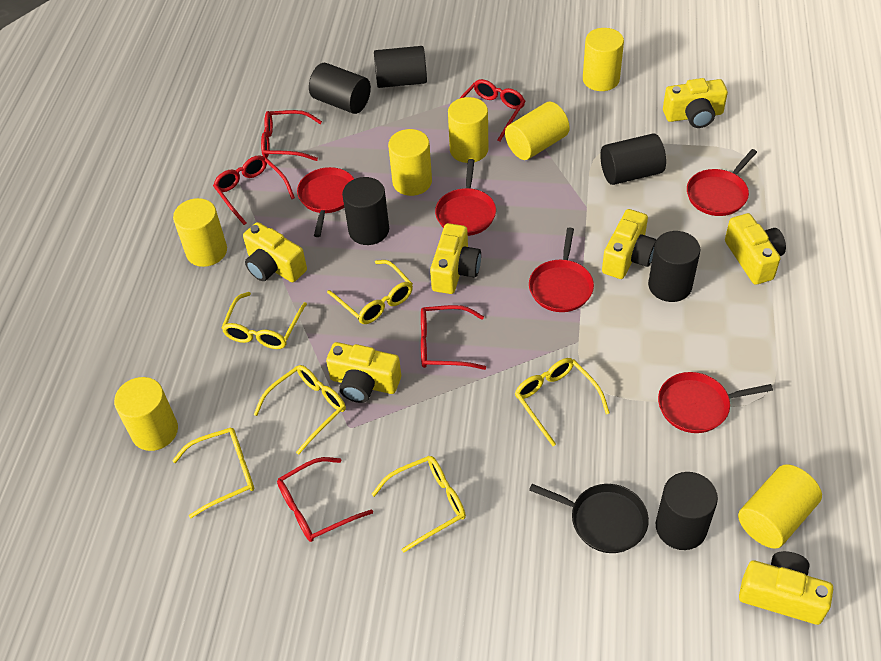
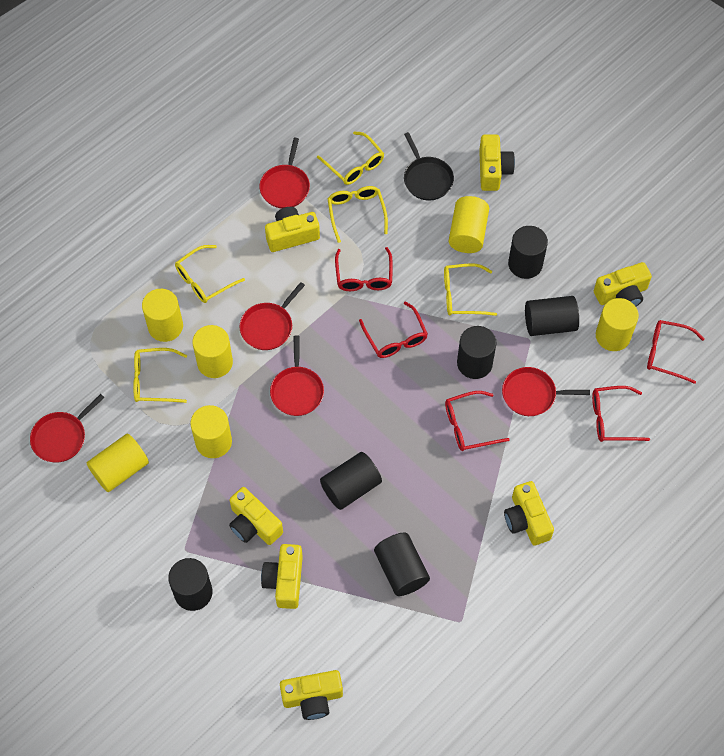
yellow cylinder: 7 -> 6
yellow glasses: 6 -> 5

